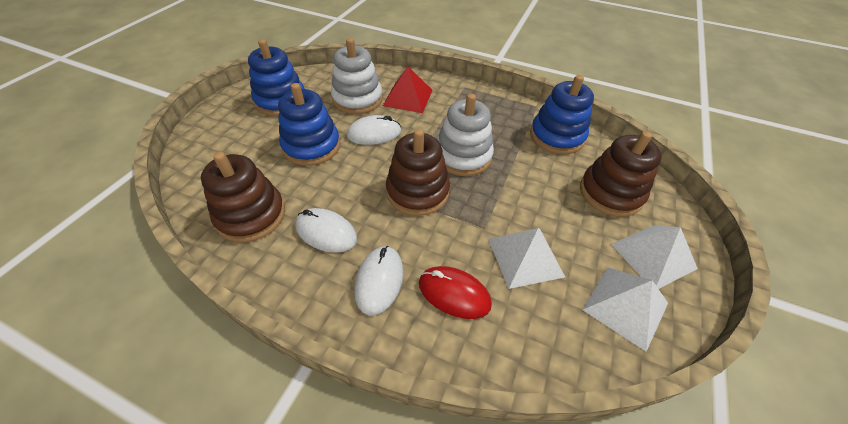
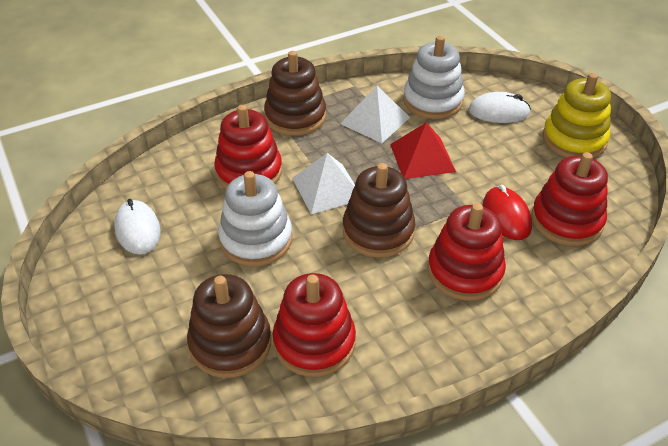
blue stacking toy: 3 -> 0
red stacking toy: 0 -> 4
white mouse: 3 -> 2
white pyramid: 3 -> 2
yellow stacking toy: 0 -> 1

